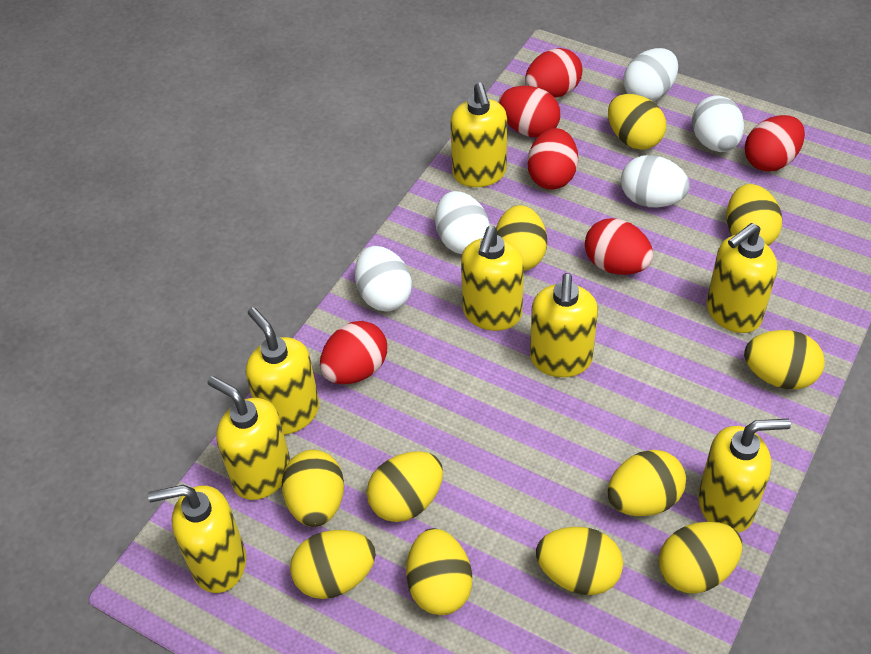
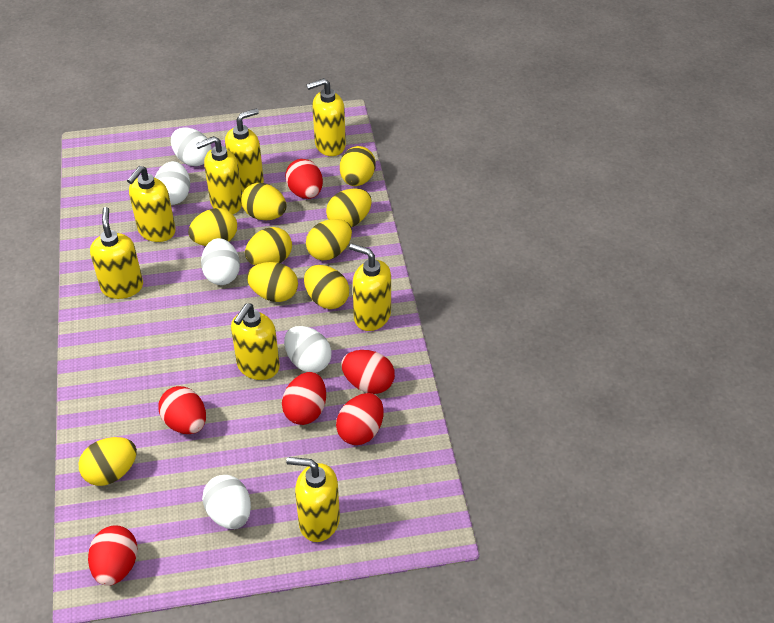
yellow egg: 11 -> 9

